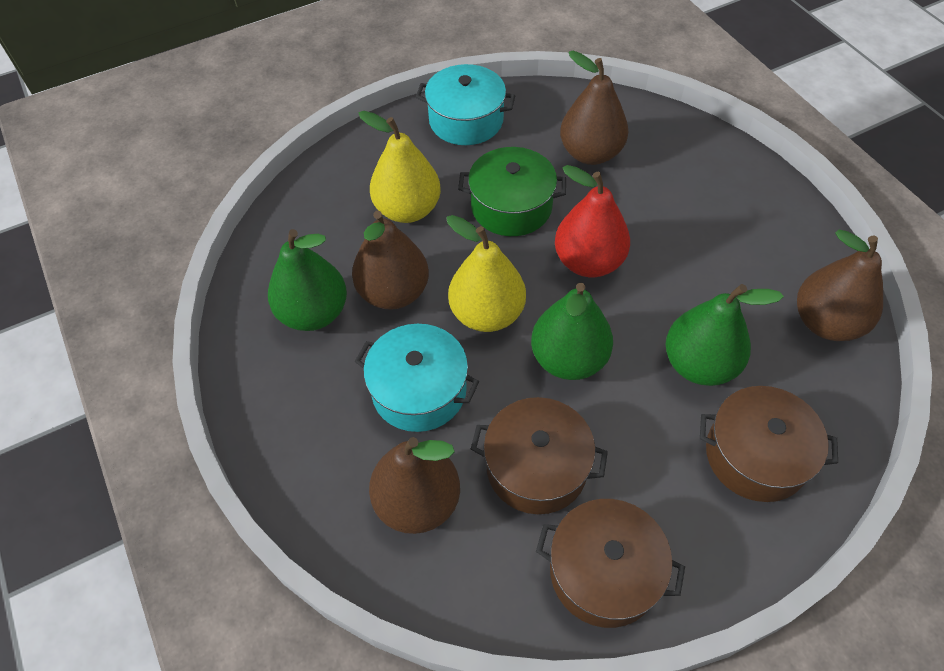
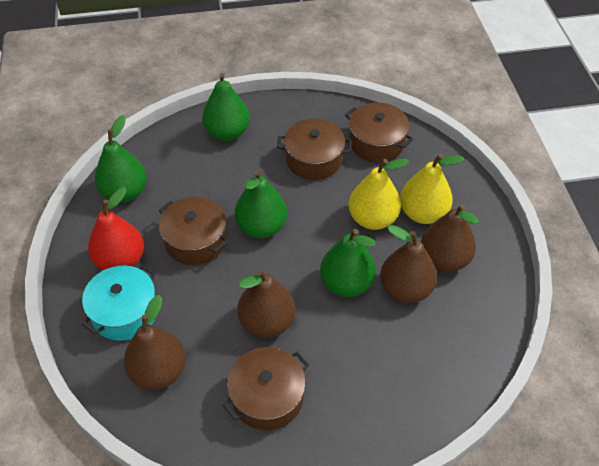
brown pot: 3 -> 4
green pear: 3 -> 4
green pot: 1 -> 0
turquoise pot: 2 -> 1

